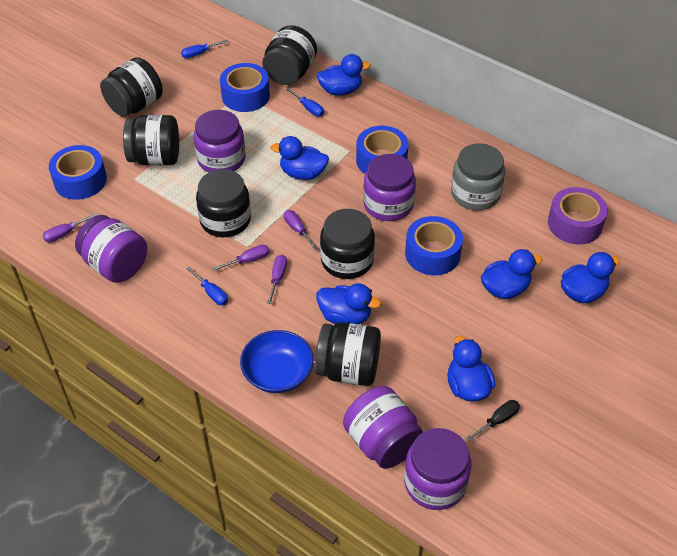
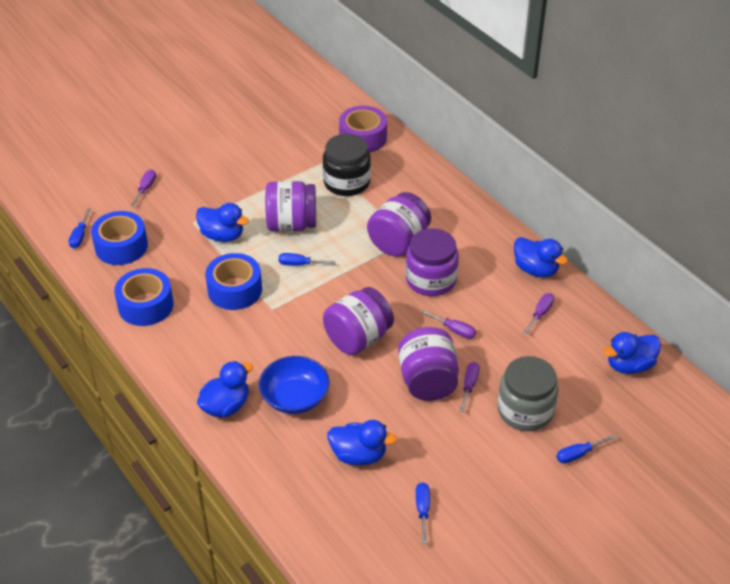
black jar: 6 -> 1
black screwdriver: 1 -> 0
blue duck: 6 -> 5
blue screwdriver: 3 -> 4
blue tape: 4 -> 3

